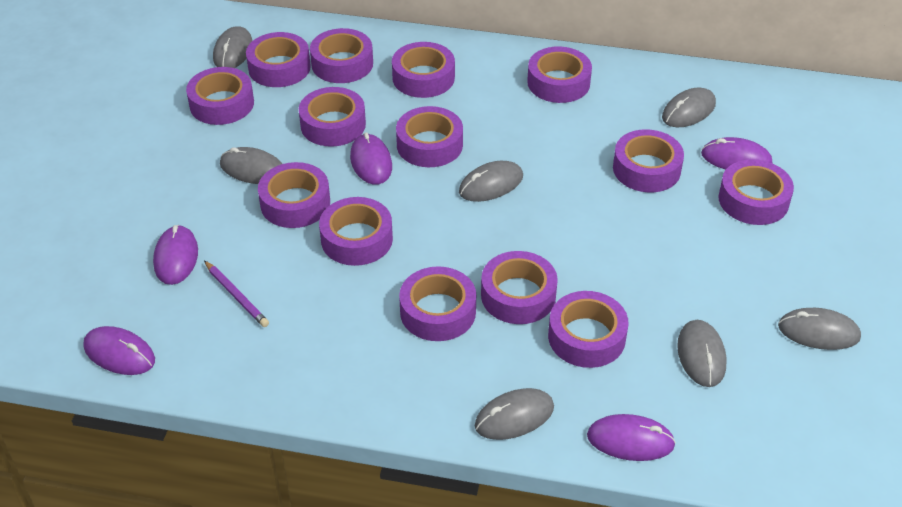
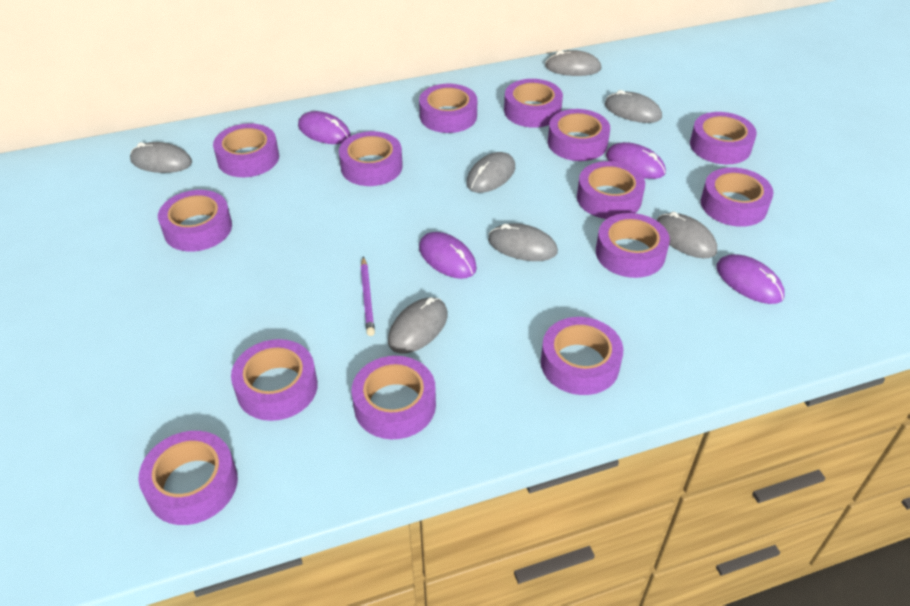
purple mouse: 5 -> 4

